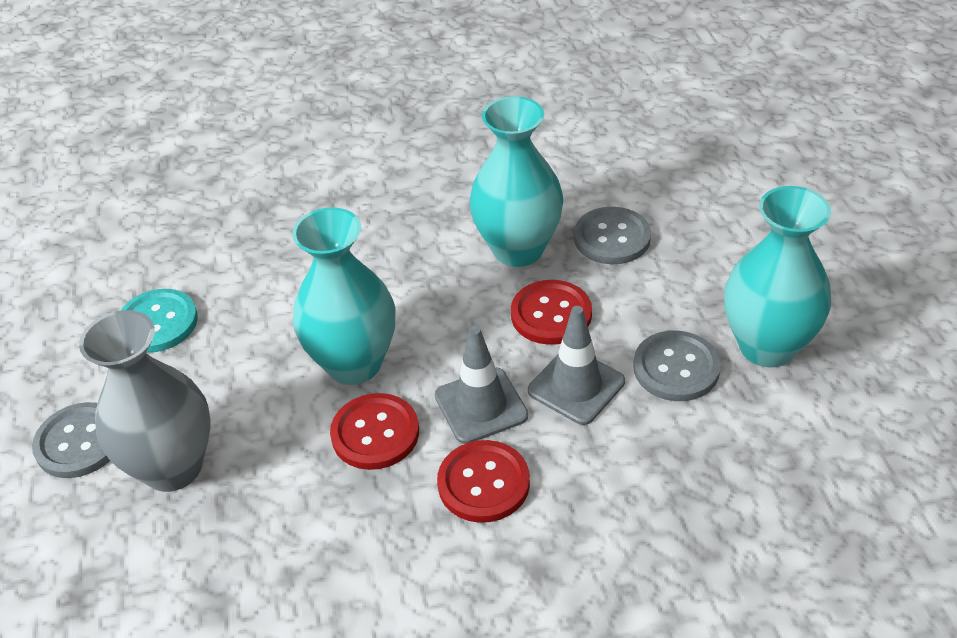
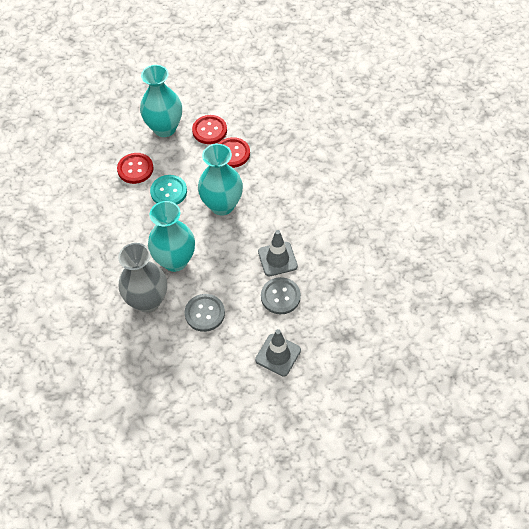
grey button: 3 -> 2

